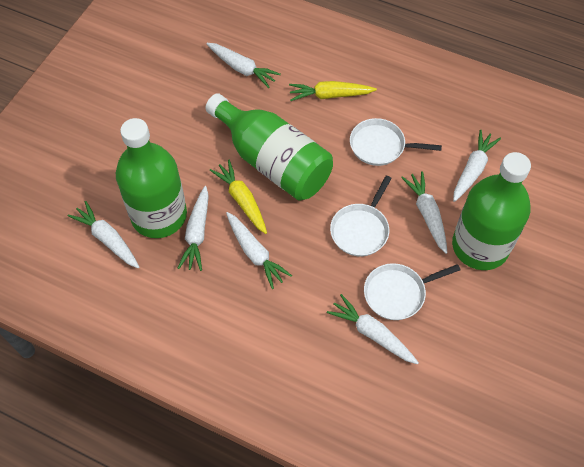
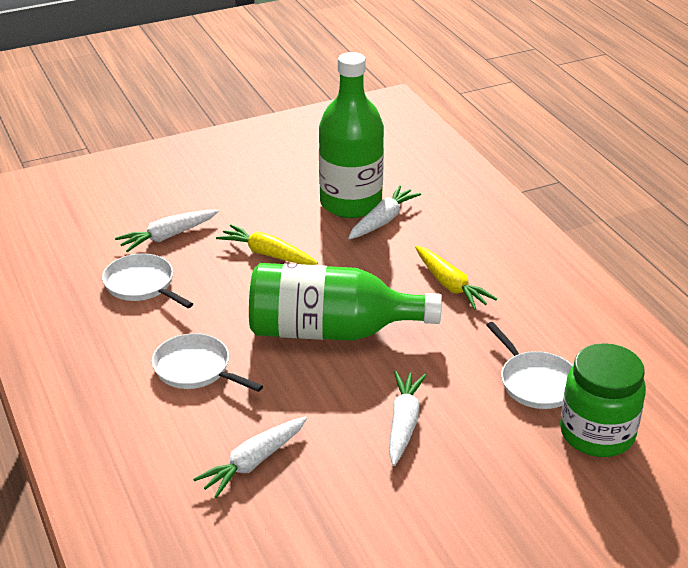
green bottle: 3 -> 2
green jar: 0 -> 1
white carrot: 7 -> 4

